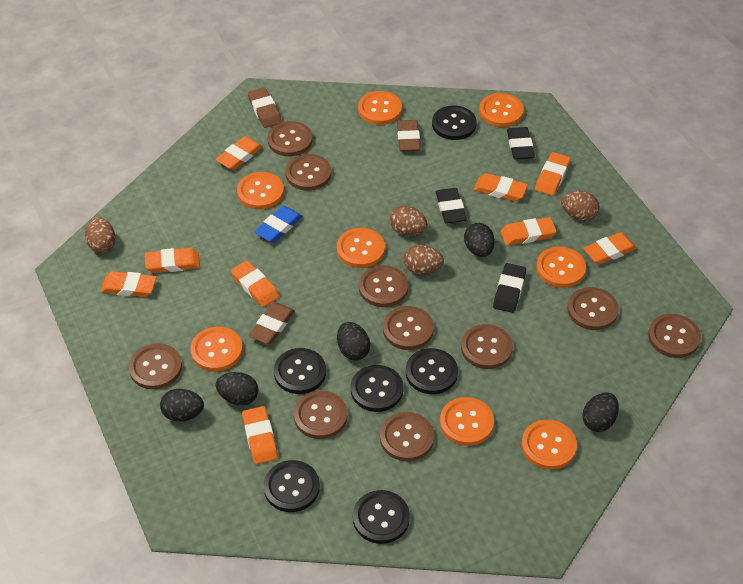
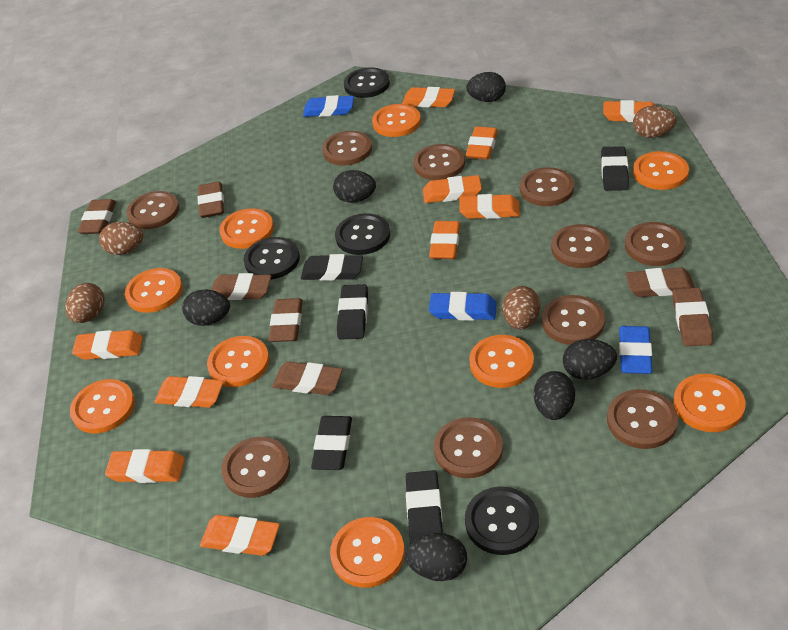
black button: 6 -> 4
black egg: 5 -> 6
black eraser: 3 -> 5
blue eraser: 1 -> 3
brown eraser: 3 -> 7
orange button: 8 -> 9
orange eraser: 9 -> 10

